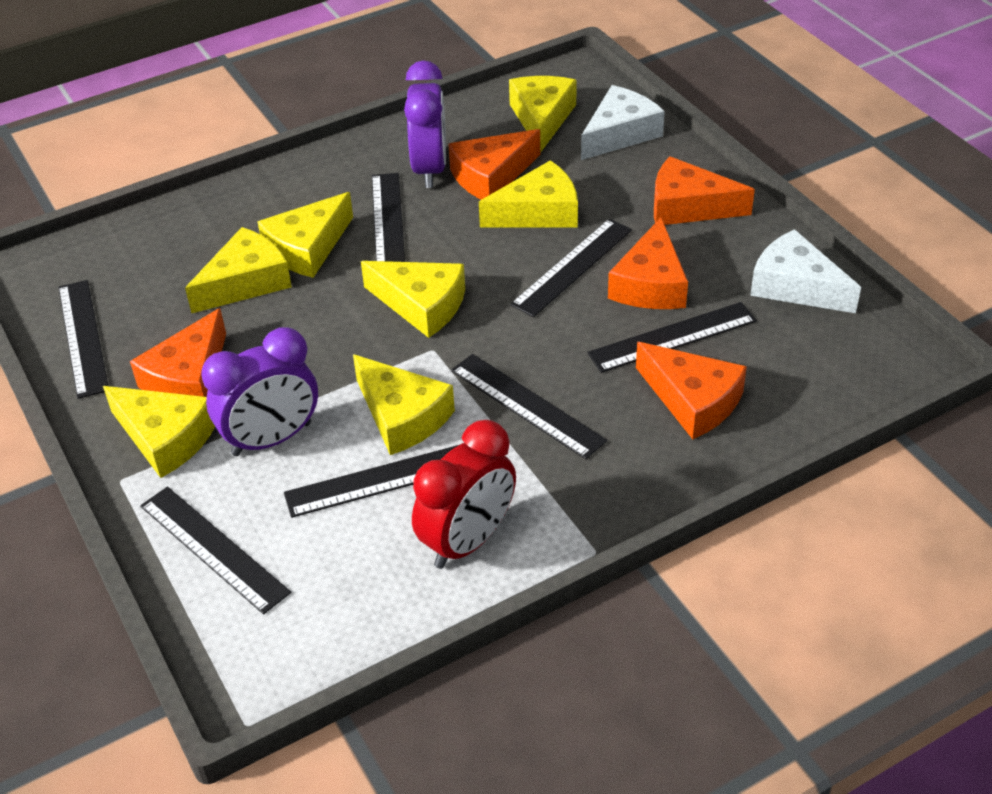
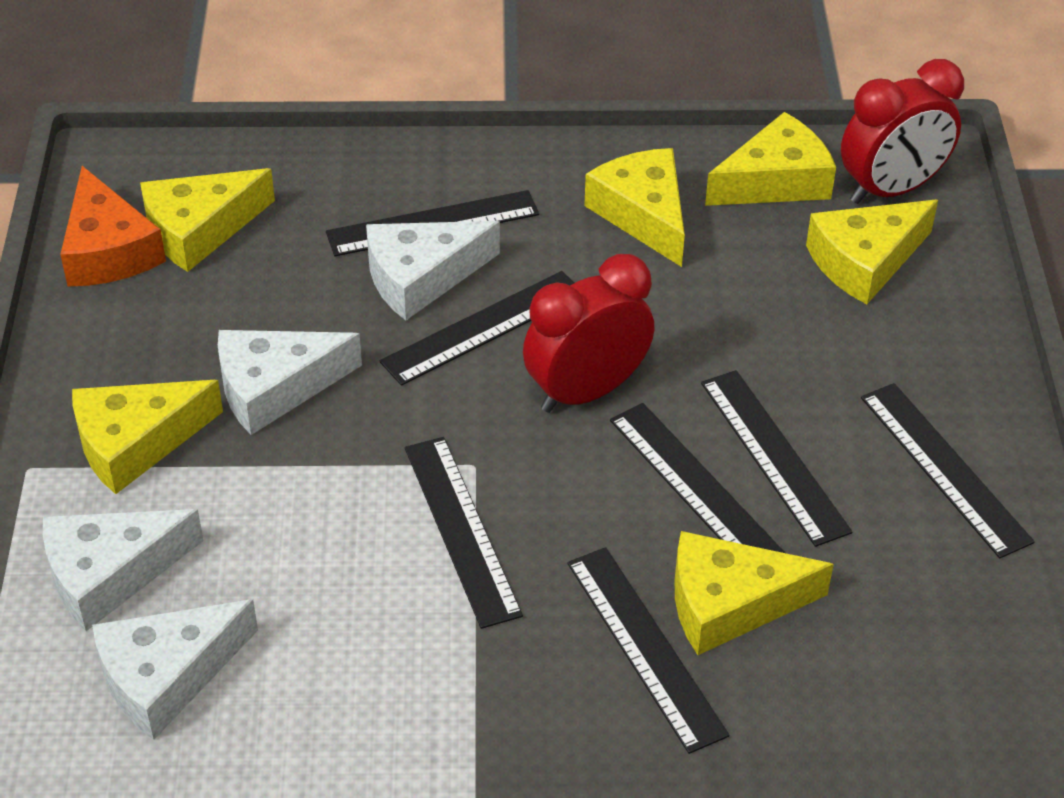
orange cheese: 5 -> 1
purple clock: 2 -> 0
red clock: 1 -> 2
white cheese: 2 -> 4
yellow cheese: 7 -> 6

